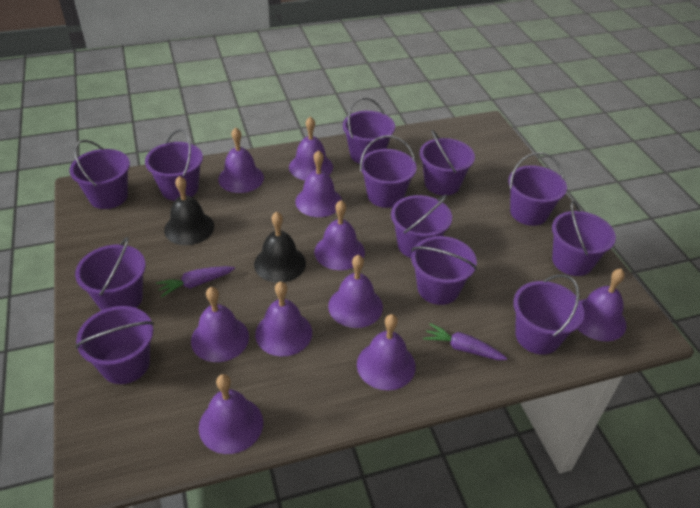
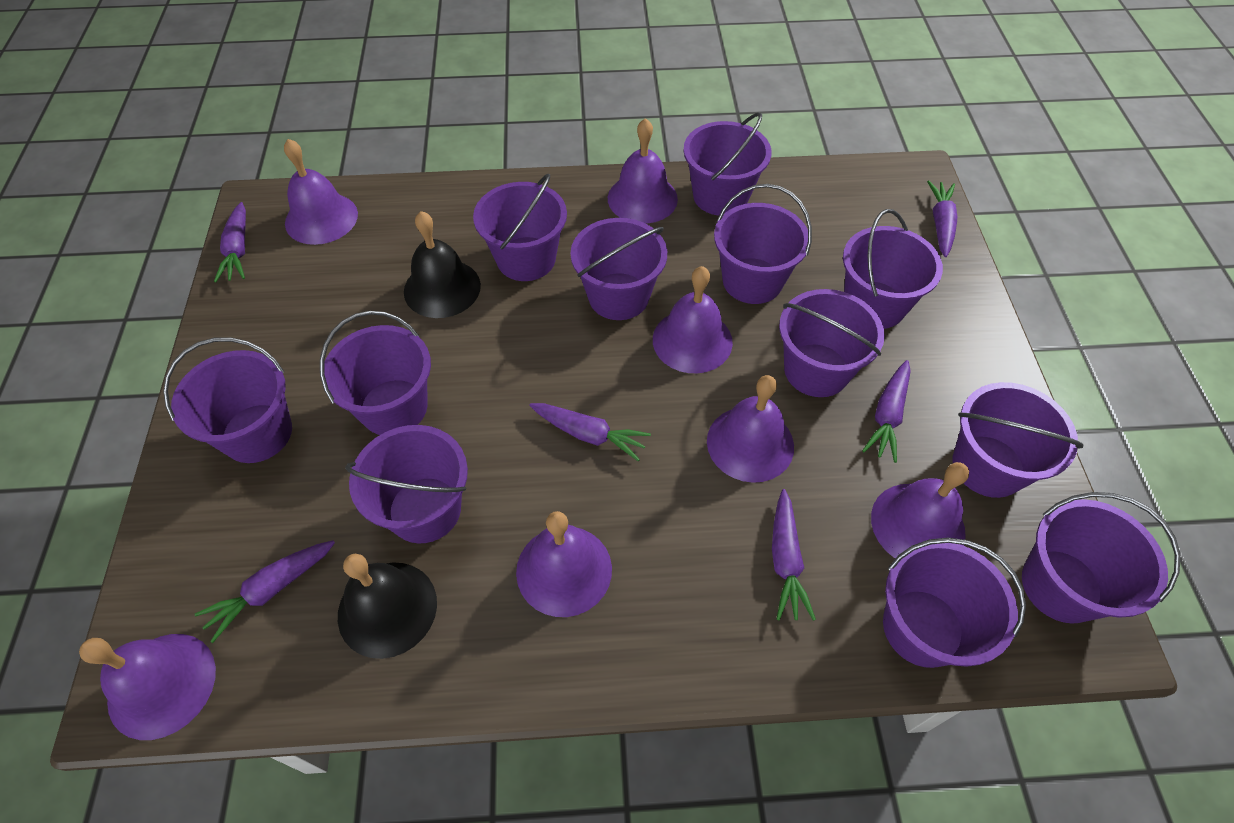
purple bell: 10 -> 7
purple carrot: 2 -> 6

